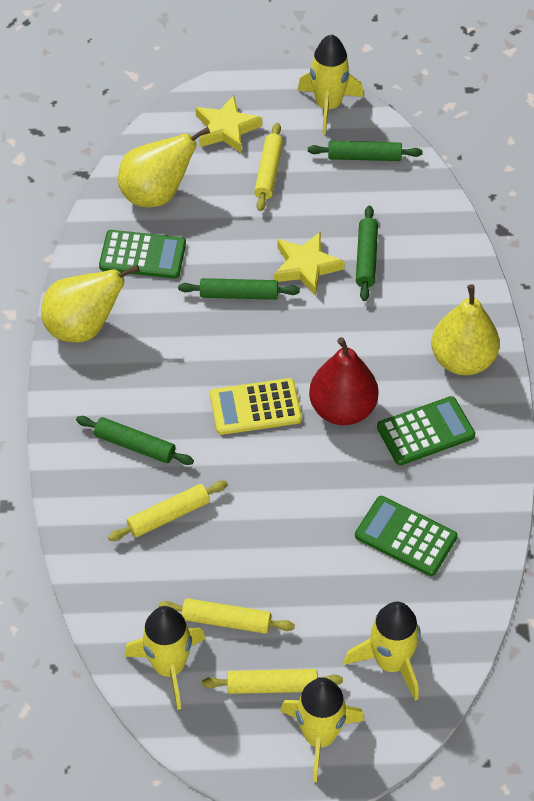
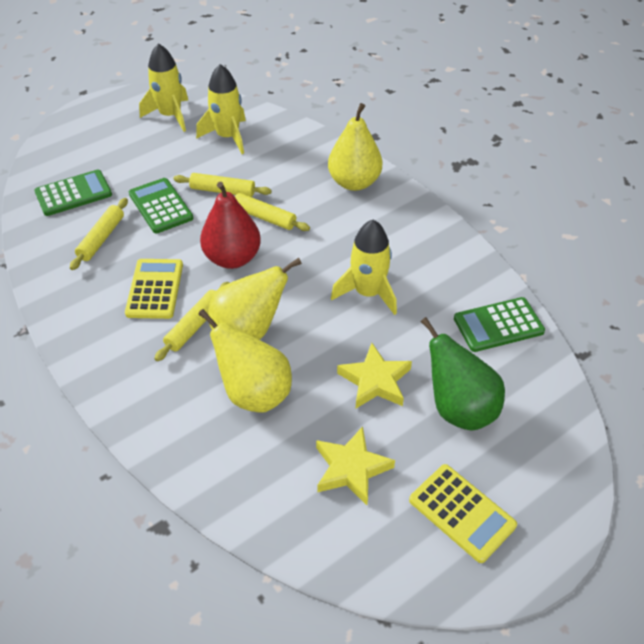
green pear: 0 -> 1
green rolling pin: 4 -> 0
yellow calculator: 1 -> 2
yellow rocket: 4 -> 3

